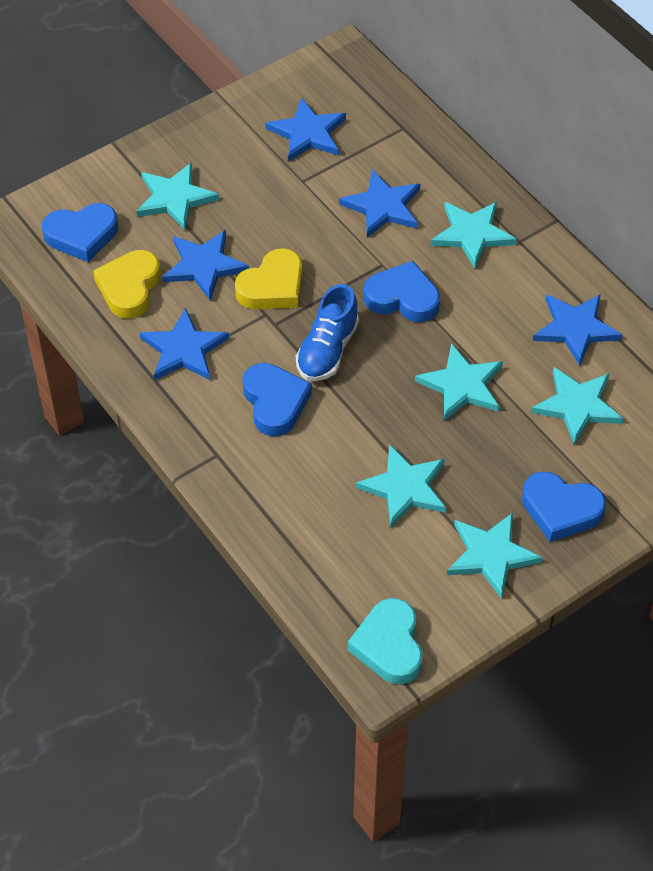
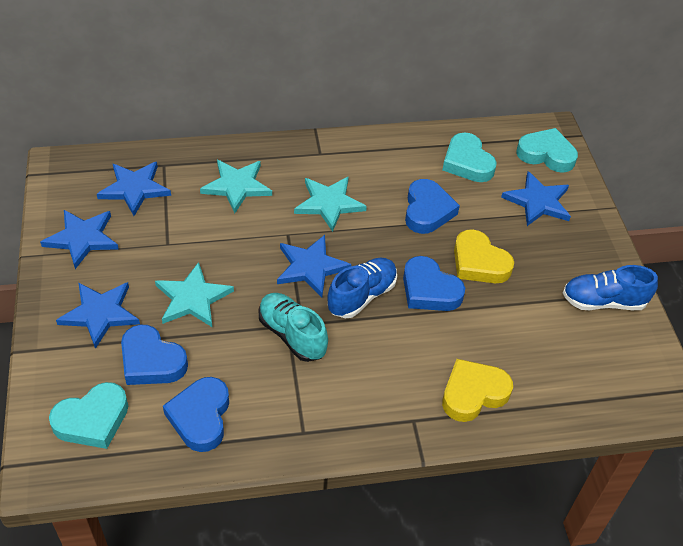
blue shoe: 1 -> 2
turquoise heart: 1 -> 3
turquoise shoe: 0 -> 1
turquoise star: 6 -> 3

